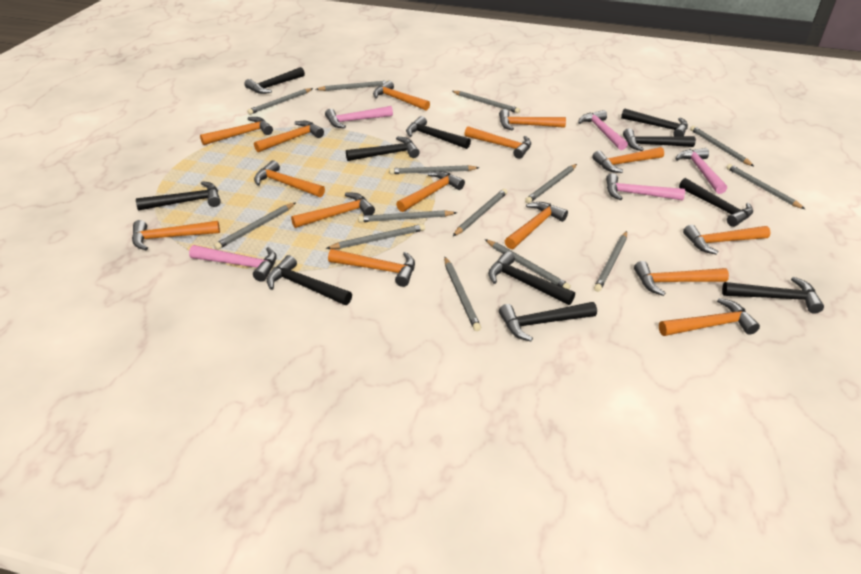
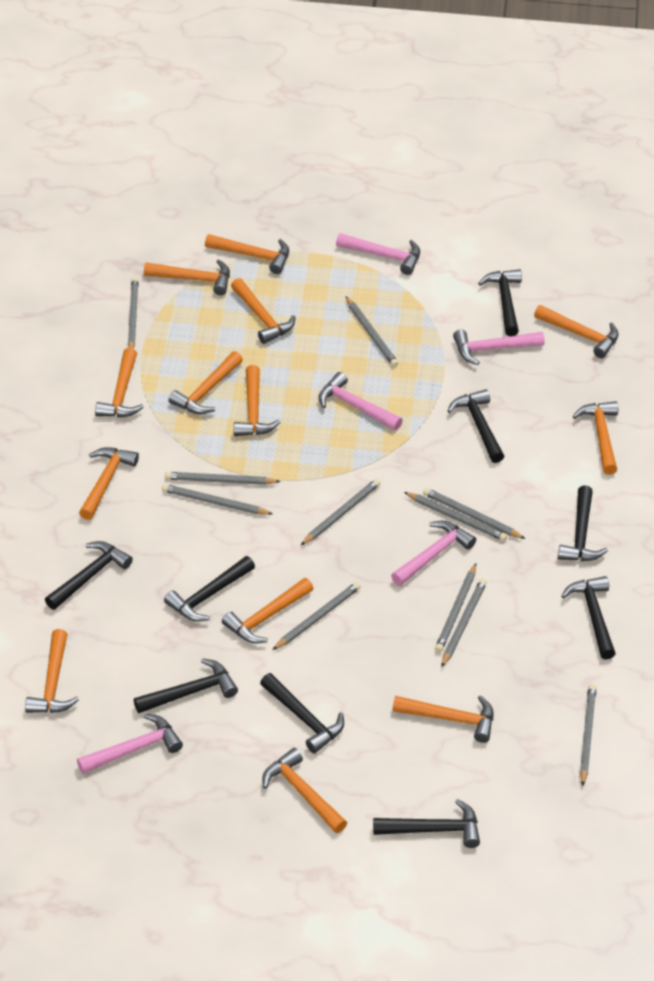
black hammer: 11 -> 9
grey pencil: 14 -> 11
orange hammer: 15 -> 13

